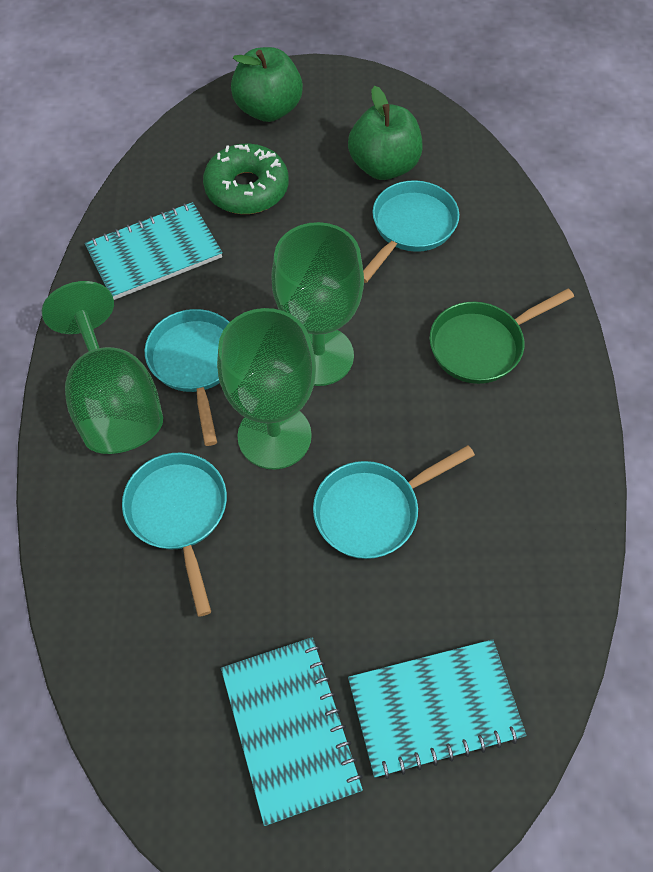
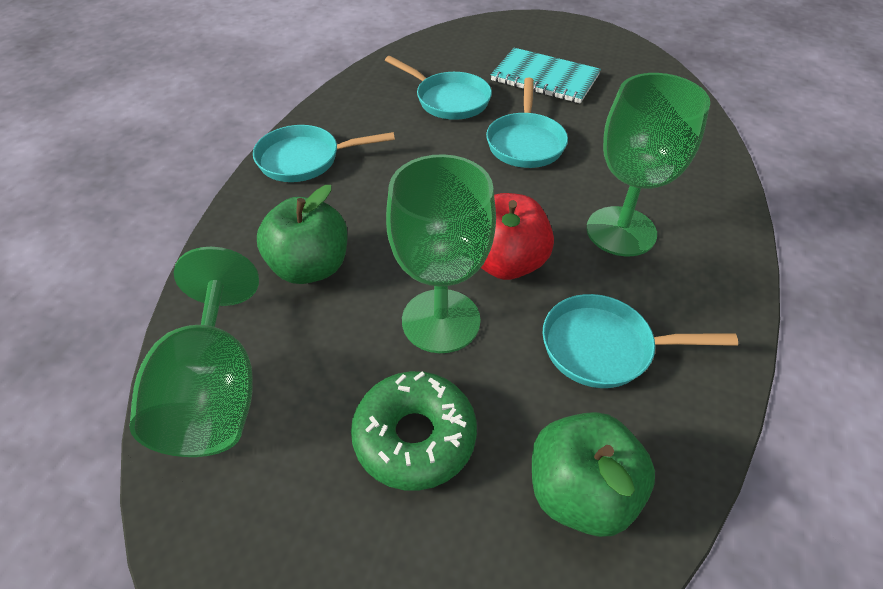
green pan: 1 -> 0
red apple: 0 -> 1
turquoise notebook: 3 -> 1

